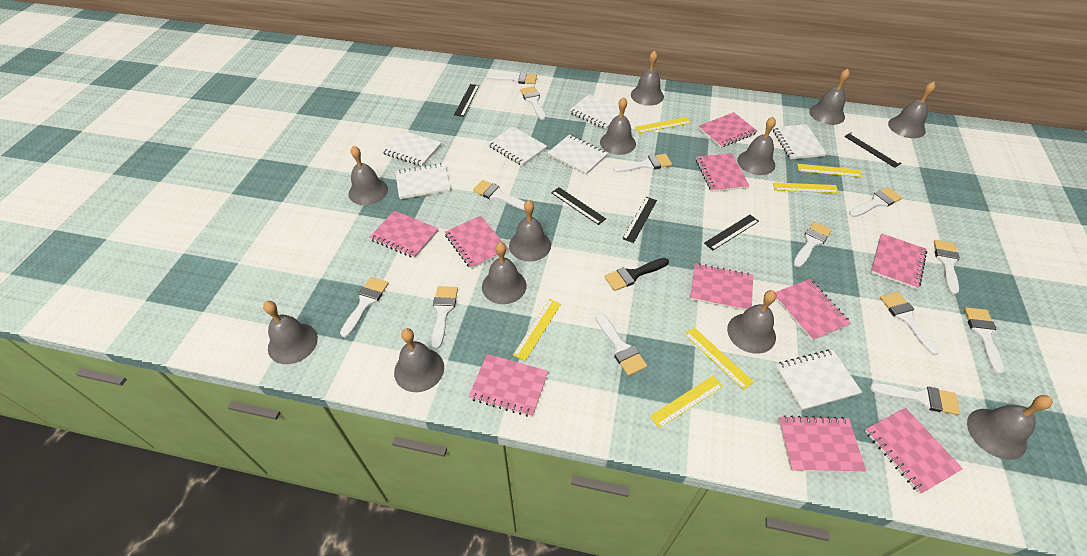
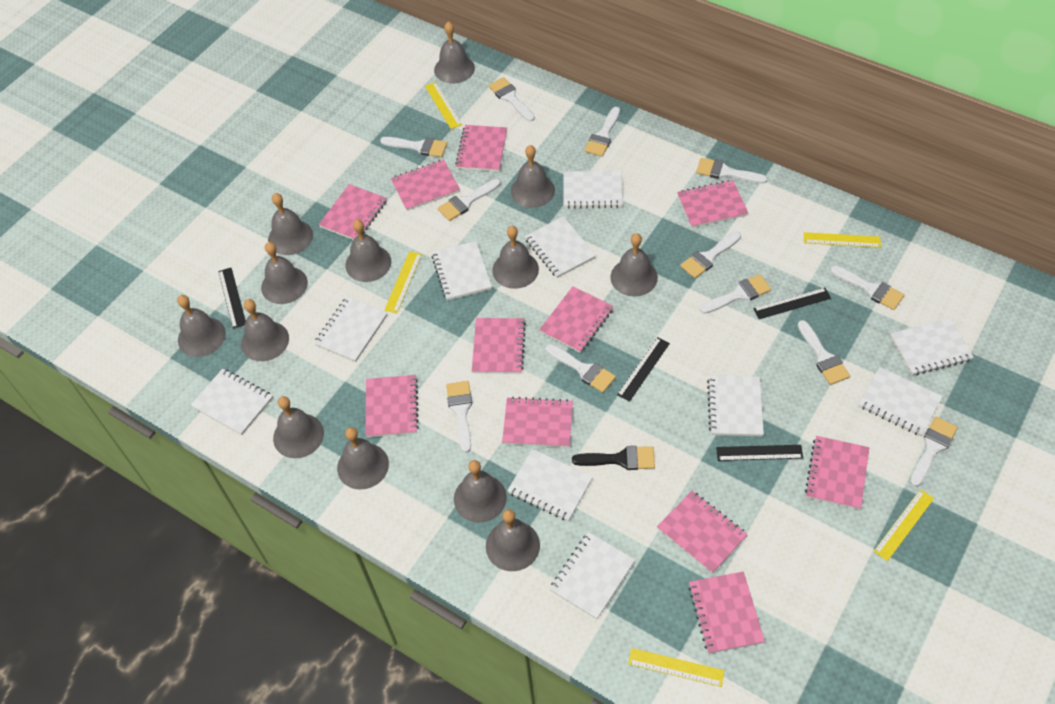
black ruler: 5 -> 4
grey bell: 12 -> 13
pink notebook: 10 -> 11
white brush: 13 -> 12
white notebook: 7 -> 10
yellow ruler: 6 -> 5

